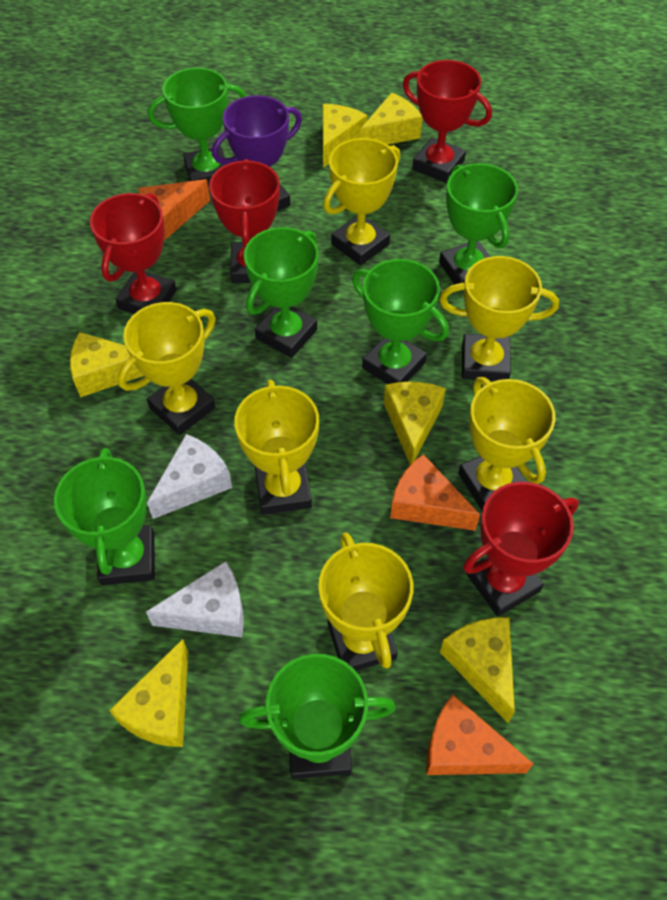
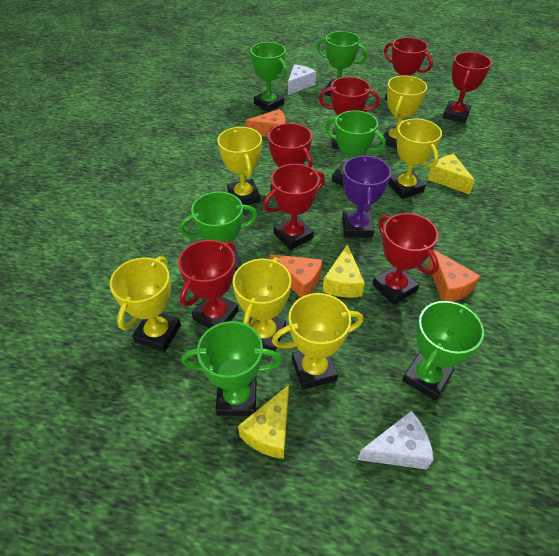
red trophy: 4 -> 7
yellow cheese: 6 -> 3

